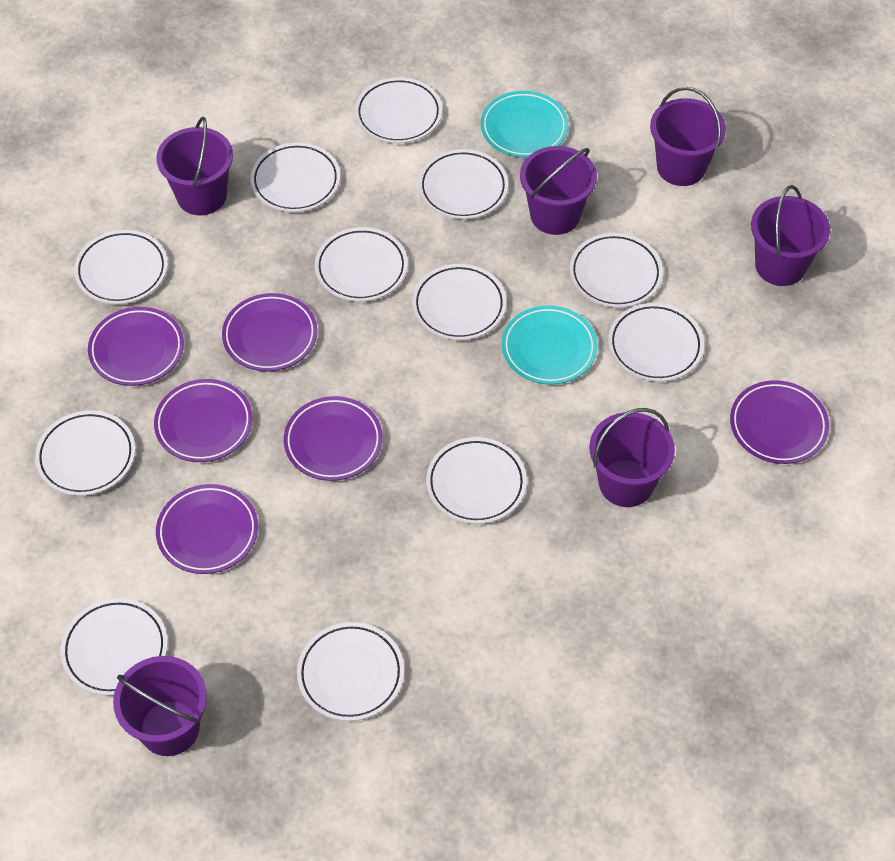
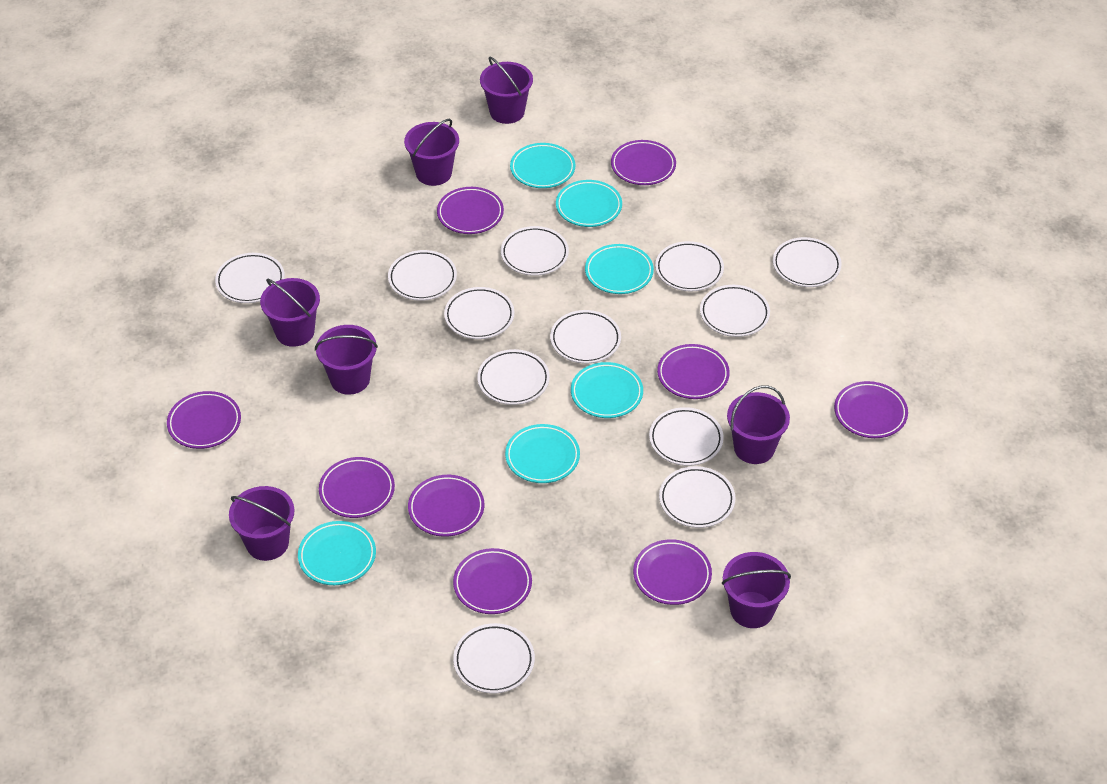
purple bucket: 6 -> 7
purple plate: 6 -> 9
turquoise plate: 2 -> 6

